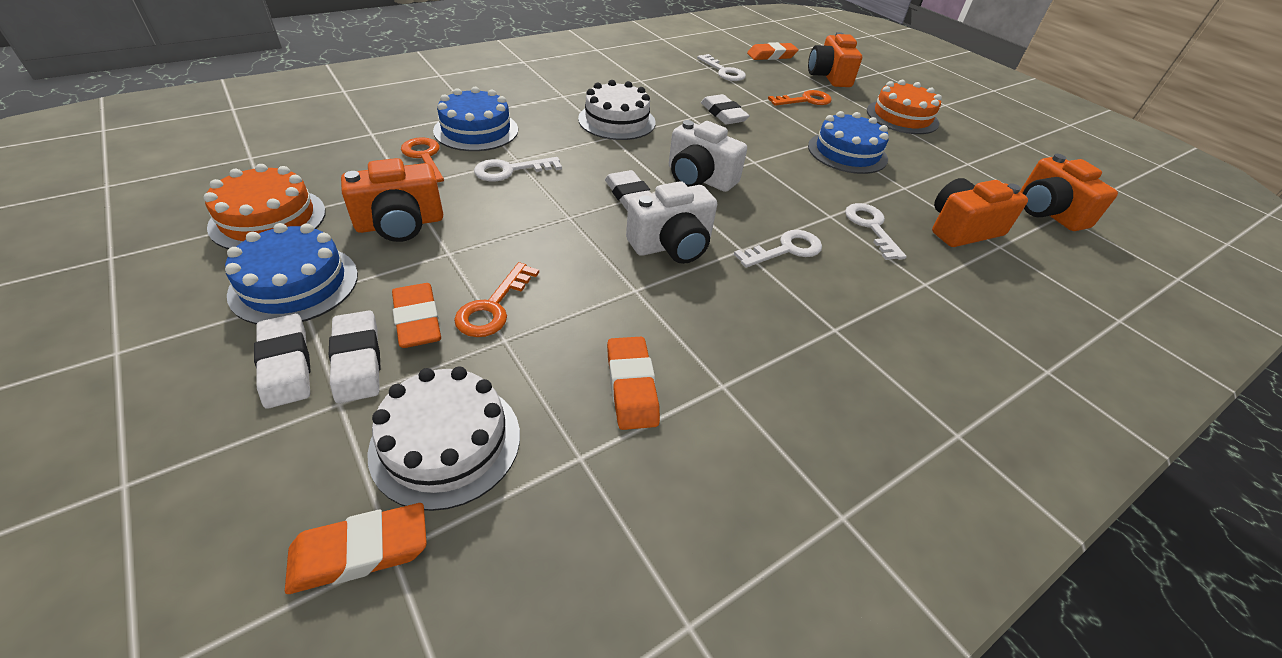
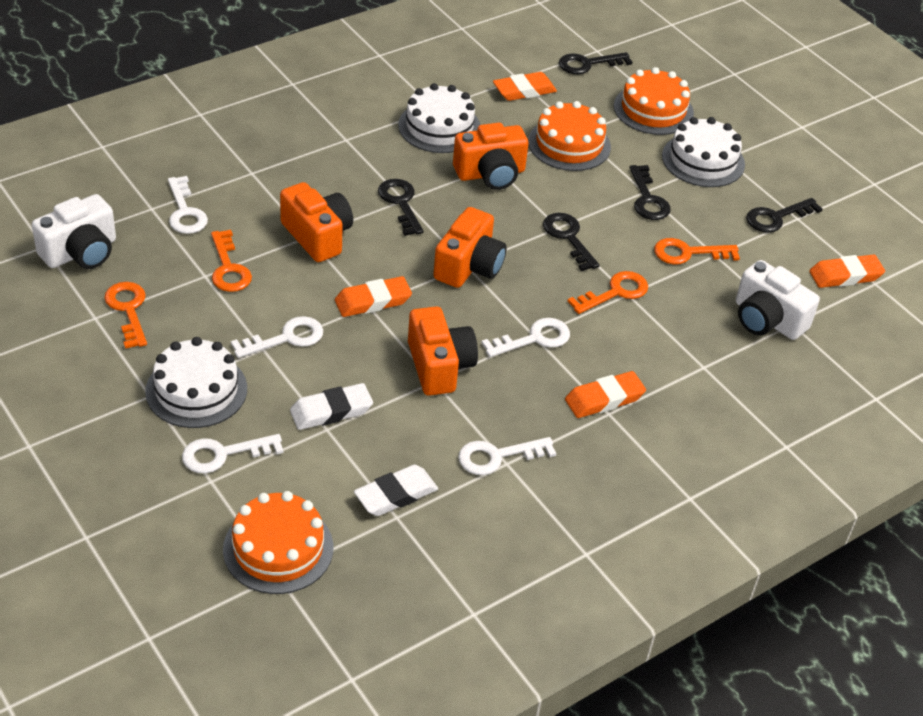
black key: 0 -> 5
blue cake: 3 -> 0
orange cake: 2 -> 3
orange key: 3 -> 4
white cake: 2 -> 3
white eraser: 4 -> 2
white key: 4 -> 5

